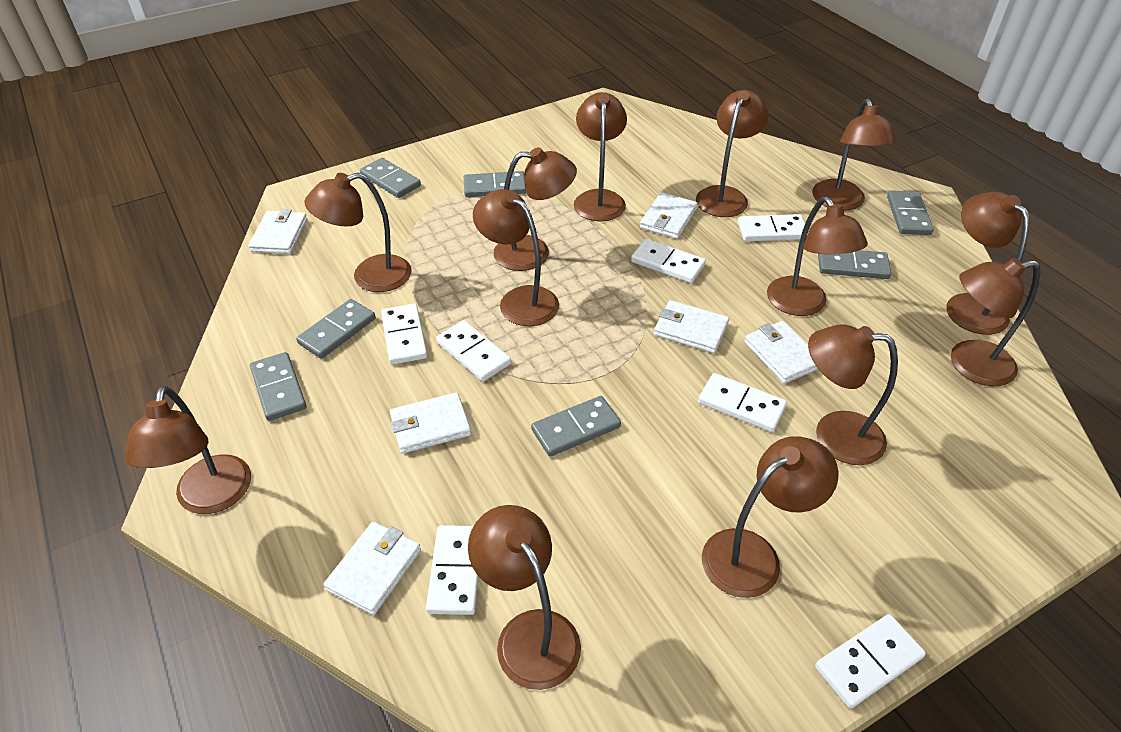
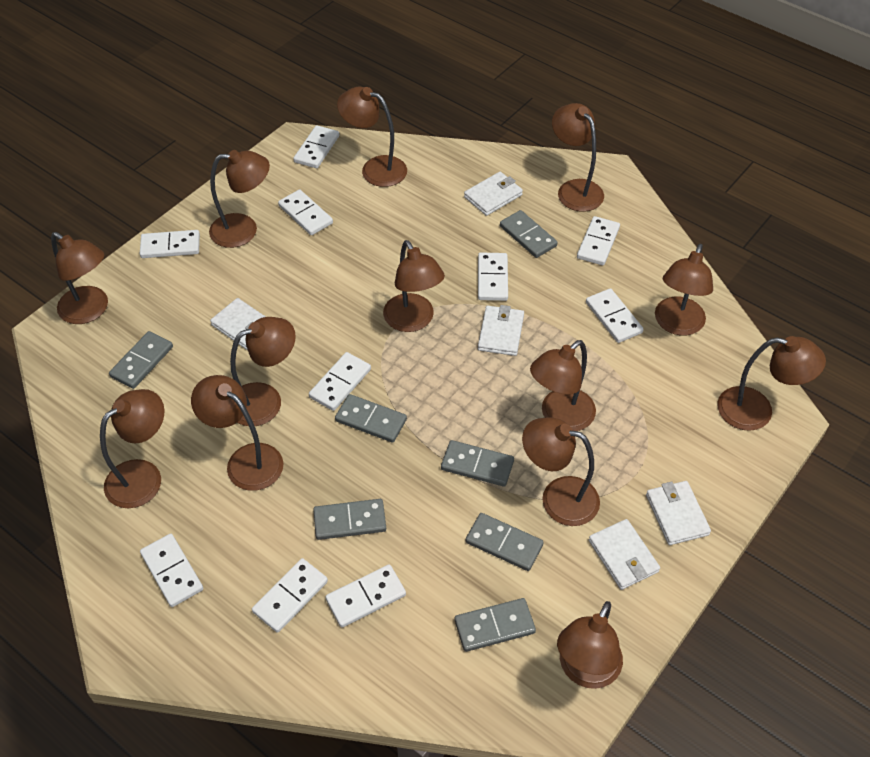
white domino: 7 -> 10
white wallet: 6 -> 5

